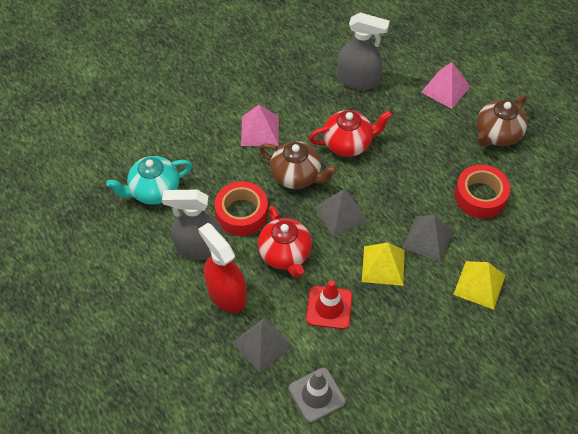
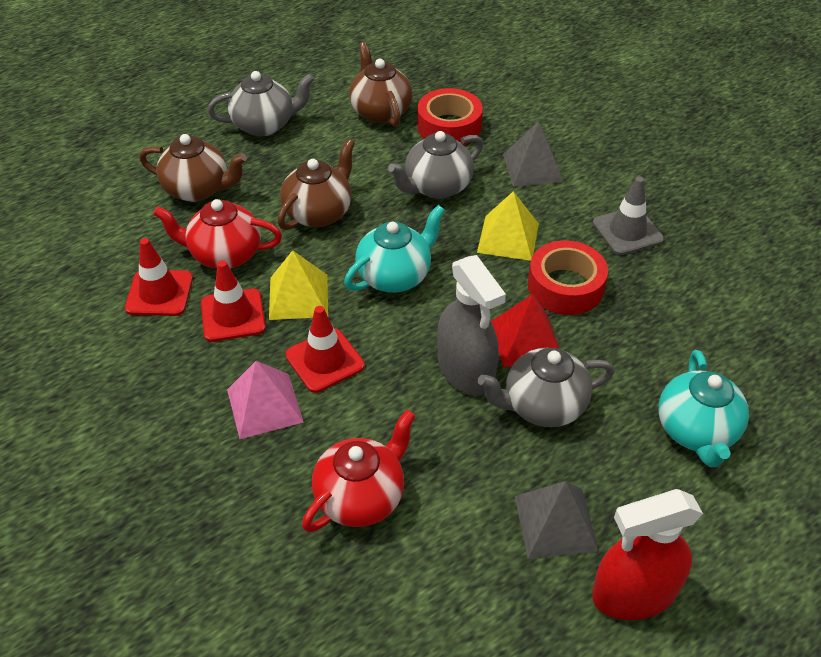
brown teapot: 2 -> 3
grey pyramid: 3 -> 2
grey spray bottle: 2 -> 1
grey teapot: 0 -> 3
pink pyramid: 2 -> 1
red pyramid: 0 -> 1
red traffic cone: 1 -> 3
turquoise teapot: 1 -> 2

